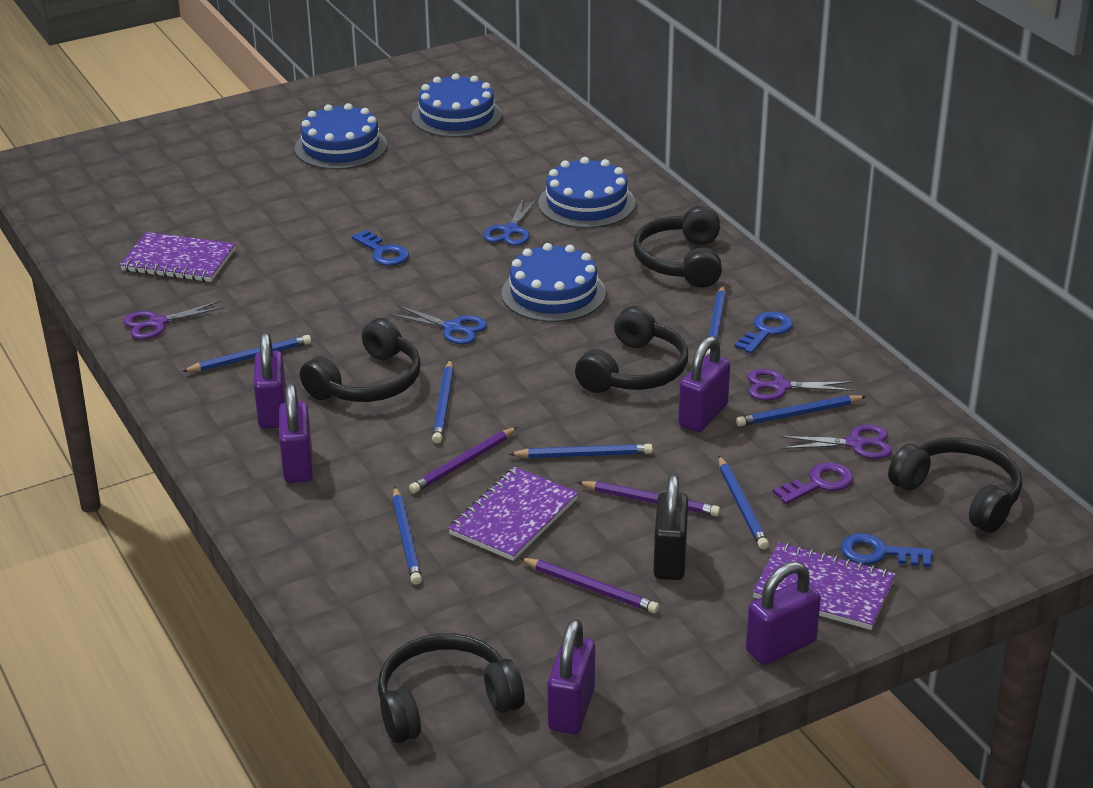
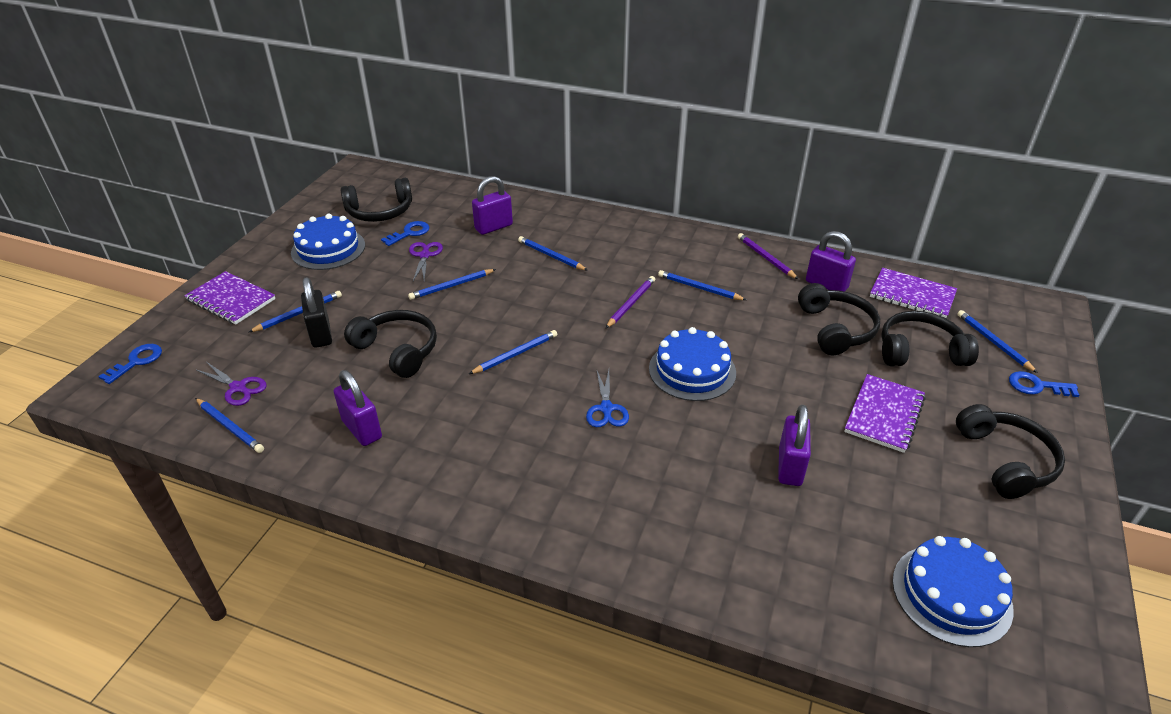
blue cake: 4 -> 3
blue scissors: 2 -> 1
purple key: 1 -> 0
purple padlock: 5 -> 4
purple pencil: 3 -> 2
purple scissors: 3 -> 2

